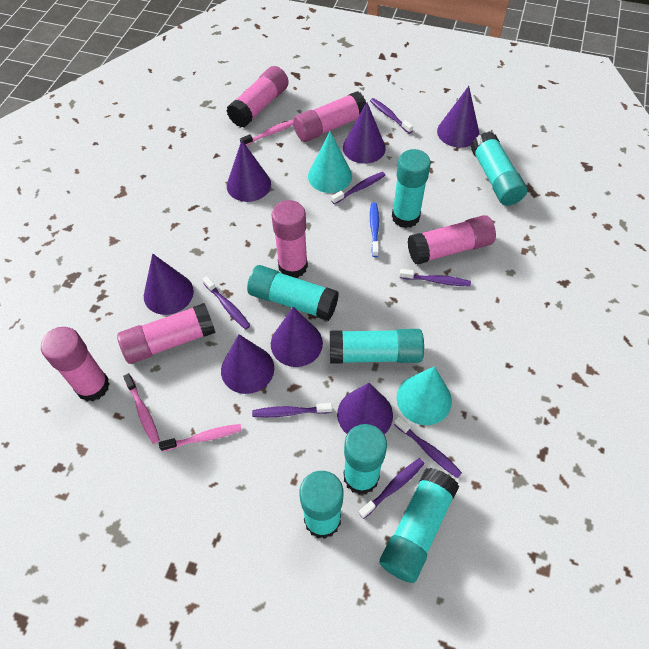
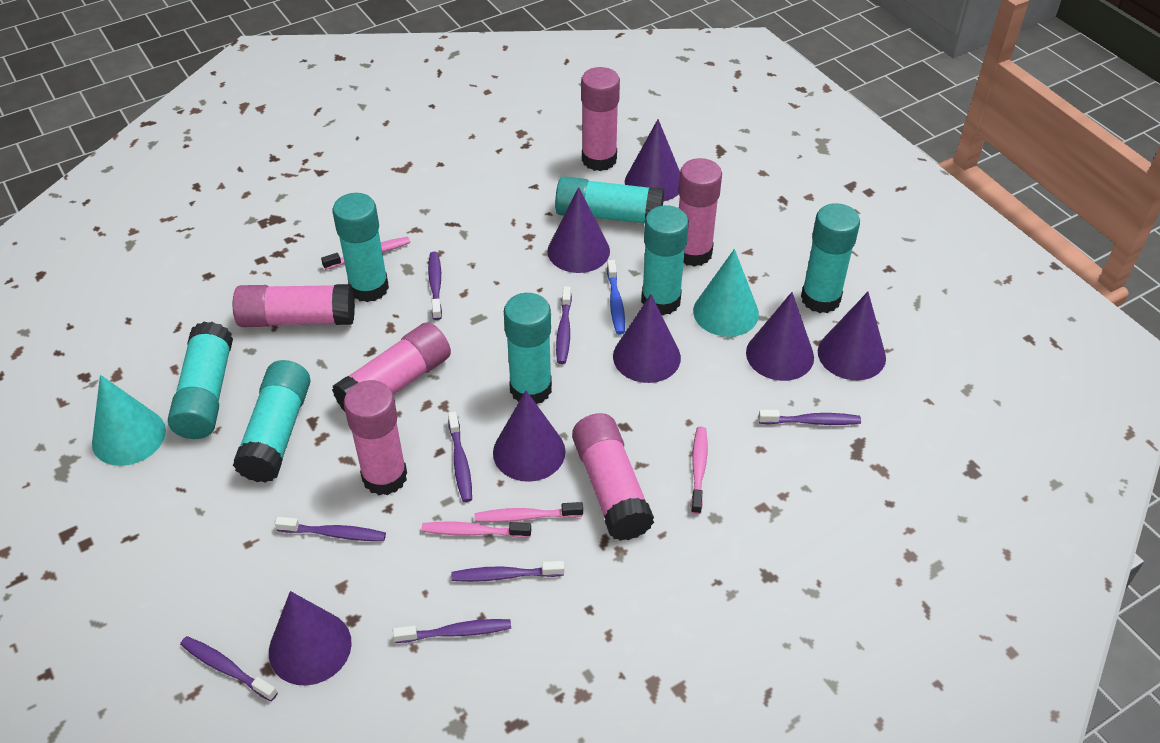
pink toothbrush: 3 -> 4
purple toothbrush: 7 -> 8

